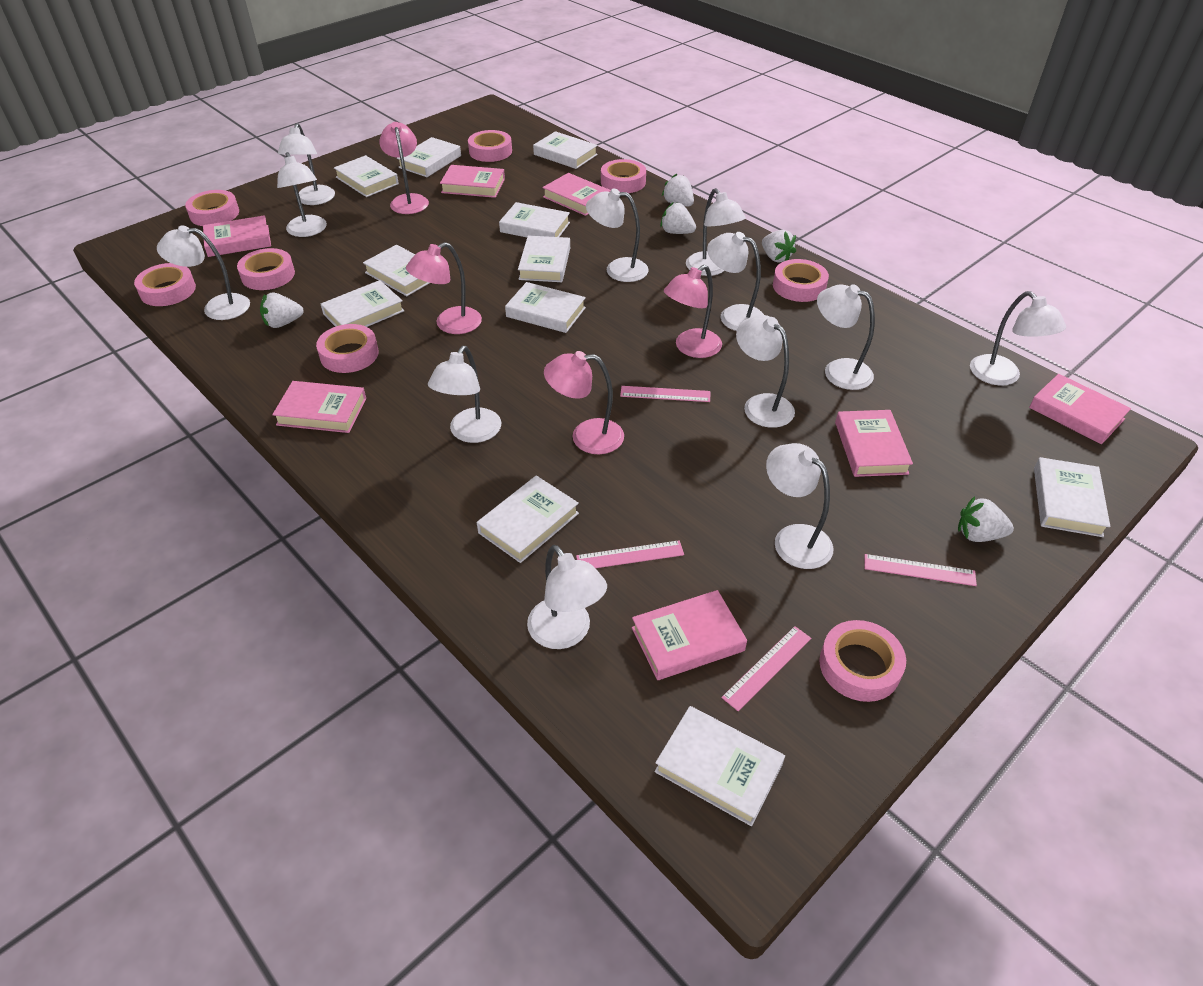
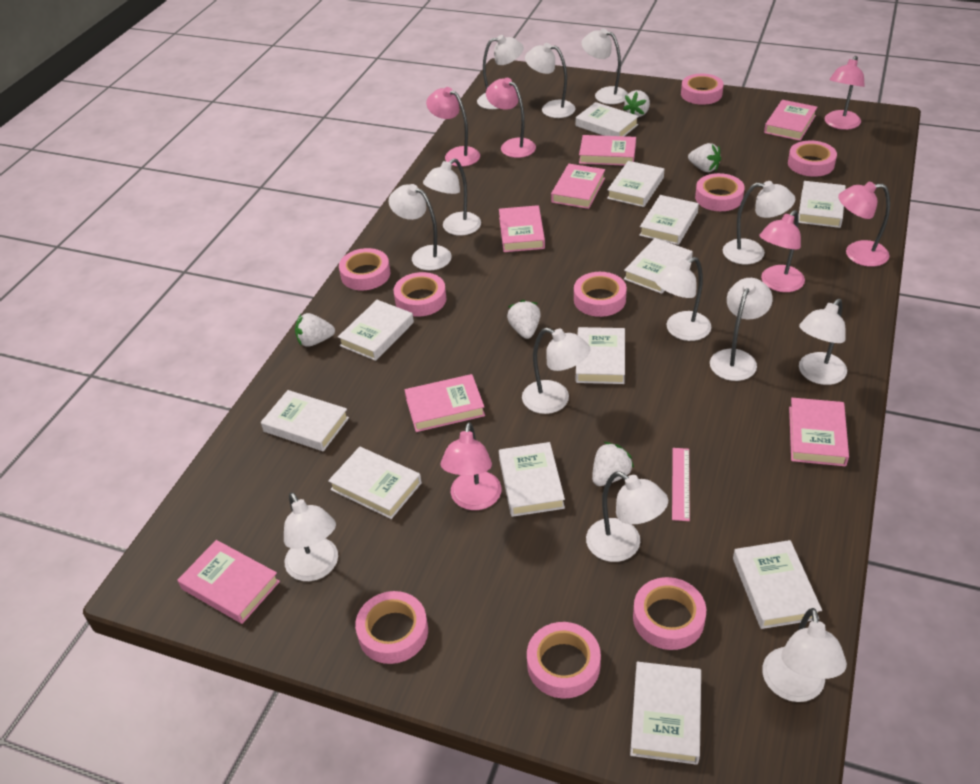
pink lamp: 4 -> 6
pink ruler: 4 -> 1
pink tape: 8 -> 9
white book: 11 -> 12
white lamp: 12 -> 13

